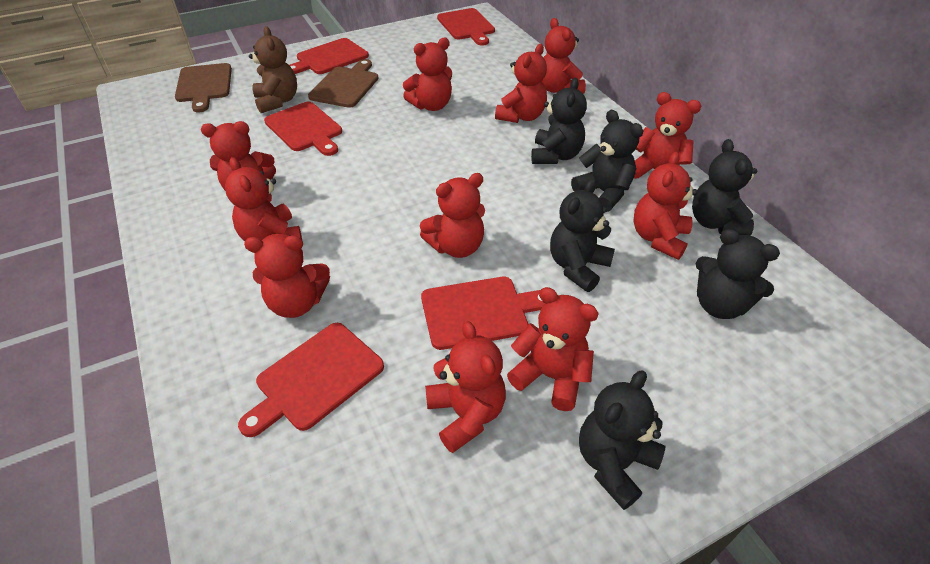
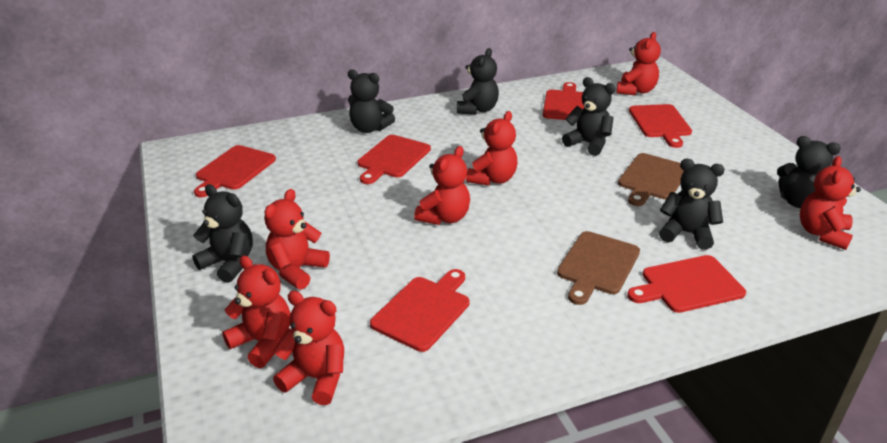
brown teddy bear: 1 -> 0
red cutting board: 5 -> 6
red teddy bear: 11 -> 7

